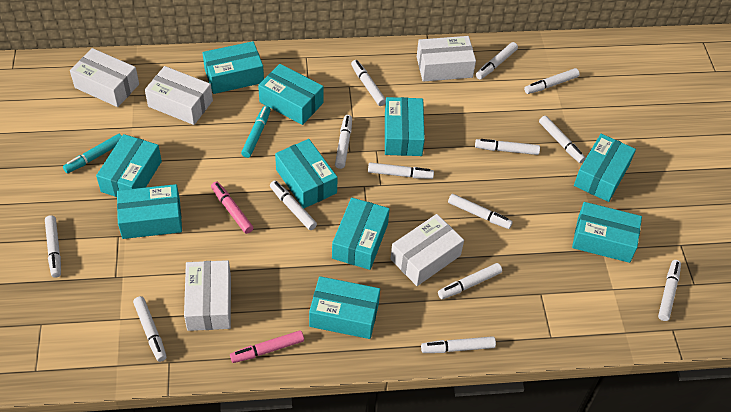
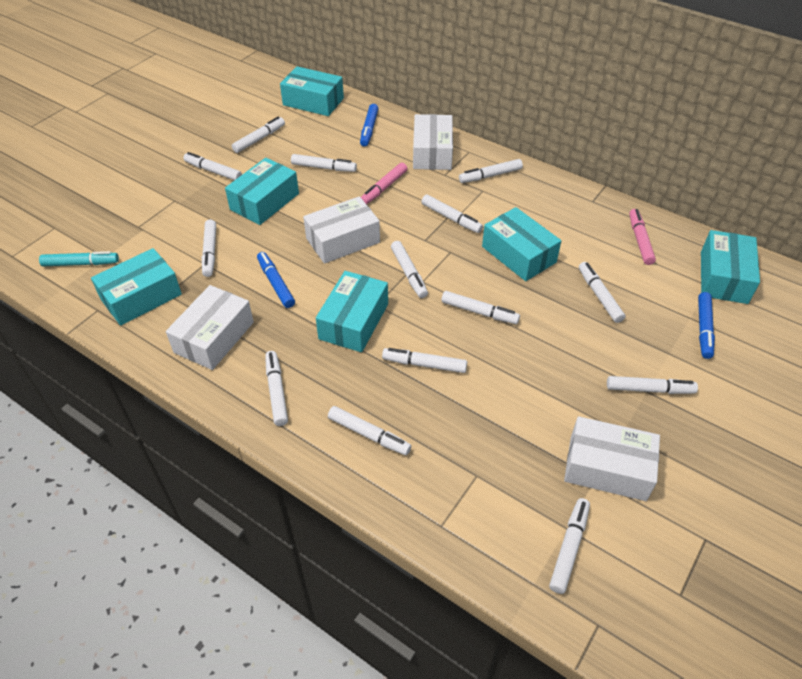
blue marker: 0 -> 3
turquoise box: 10 -> 6
turquoise marker: 2 -> 1
white box: 5 -> 4

